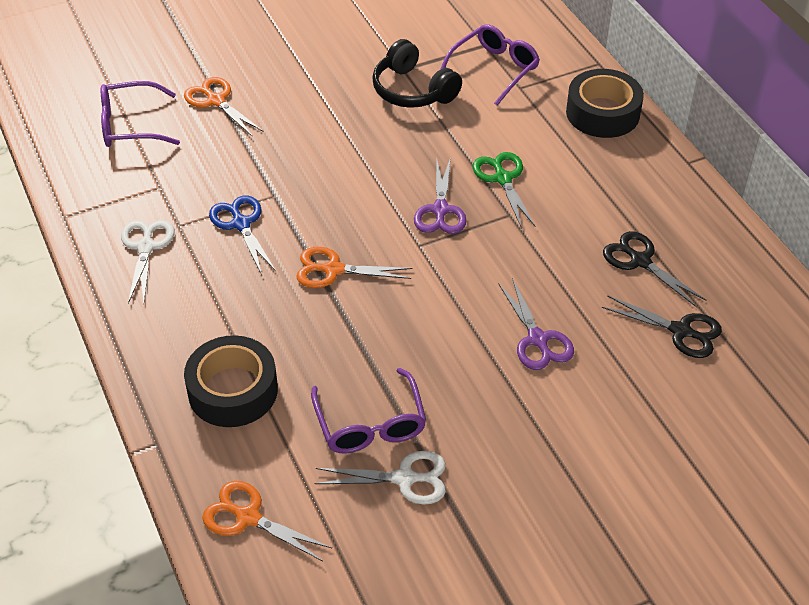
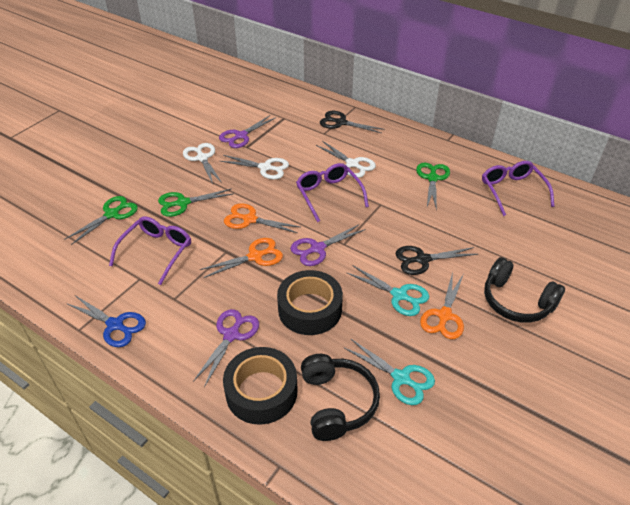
black headphones: 1 -> 2
green scissors: 1 -> 3
purple scissors: 2 -> 3
turquoise scissors: 0 -> 2
white scissors: 2 -> 3

